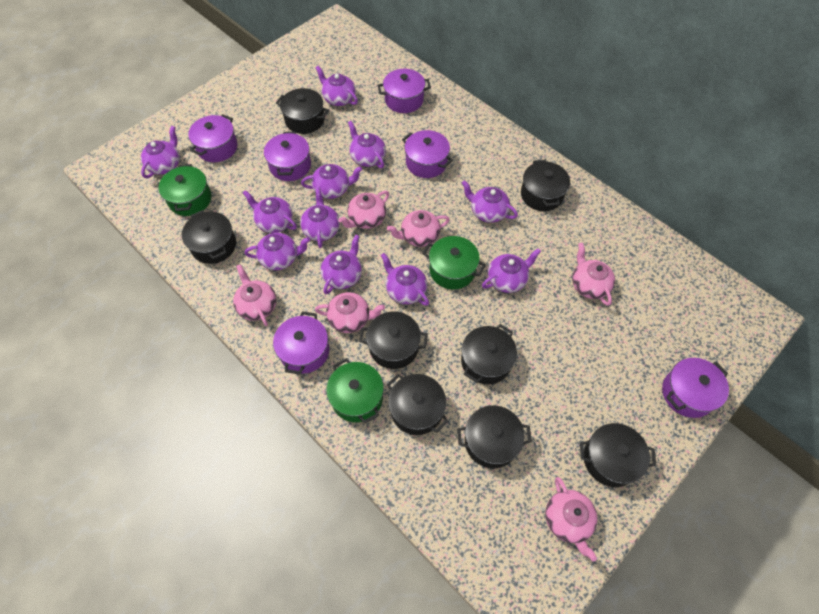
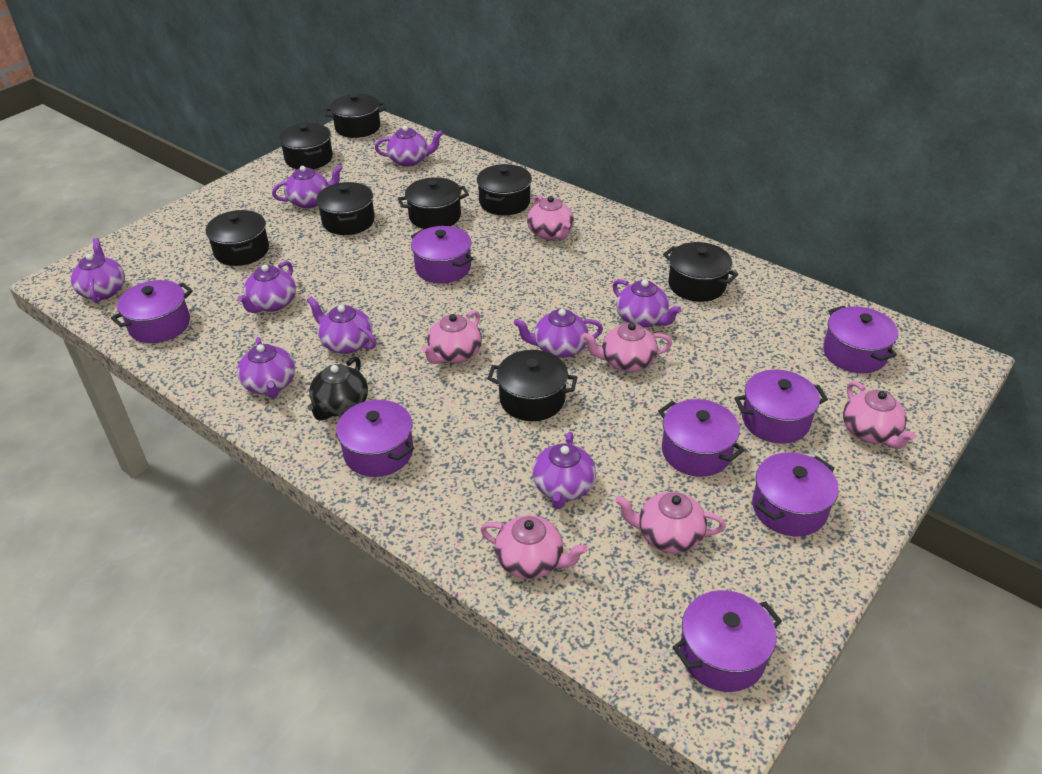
black teapot: 0 -> 1
green pot: 3 -> 0
purple pot: 6 -> 8
purple teapot: 11 -> 9

